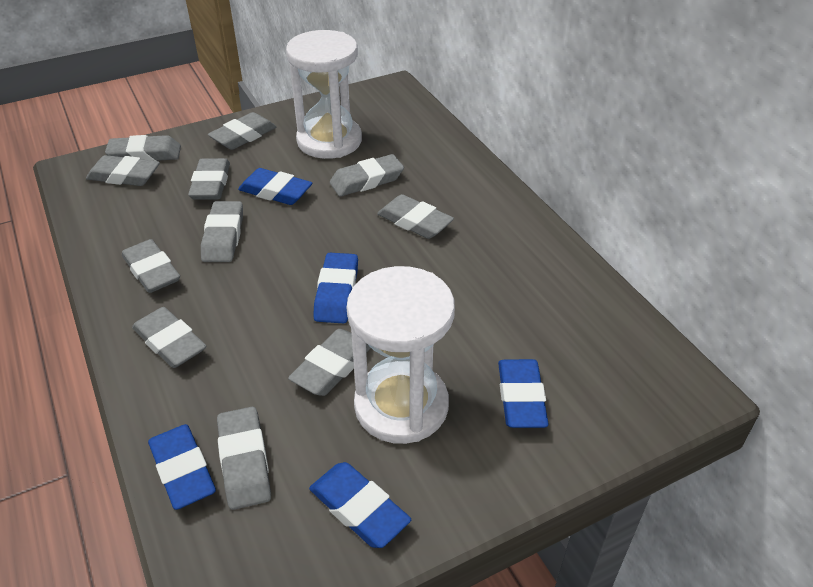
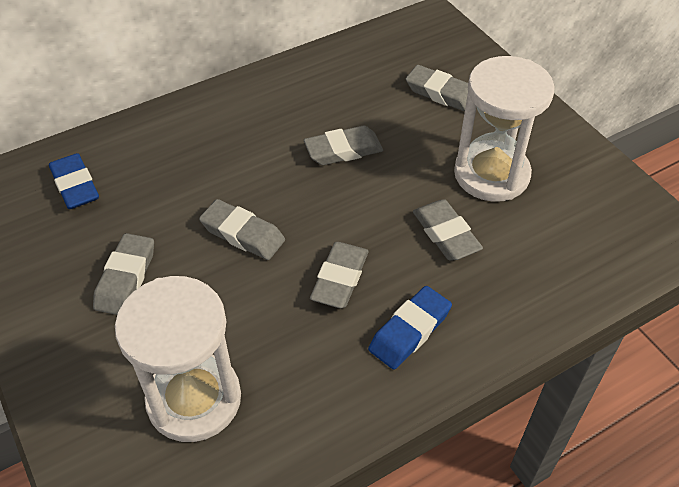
blue eraser: 5 -> 2
grey eraser: 11 -> 6

